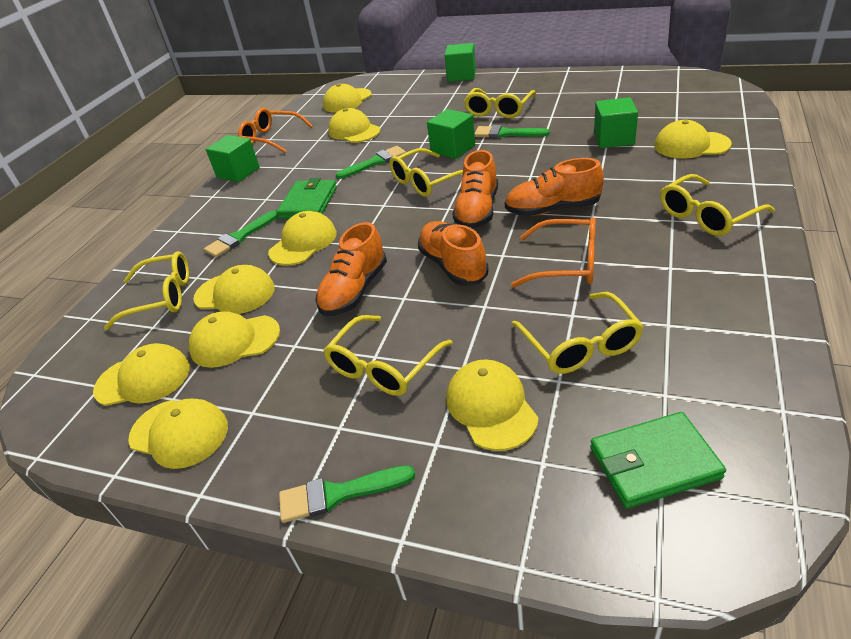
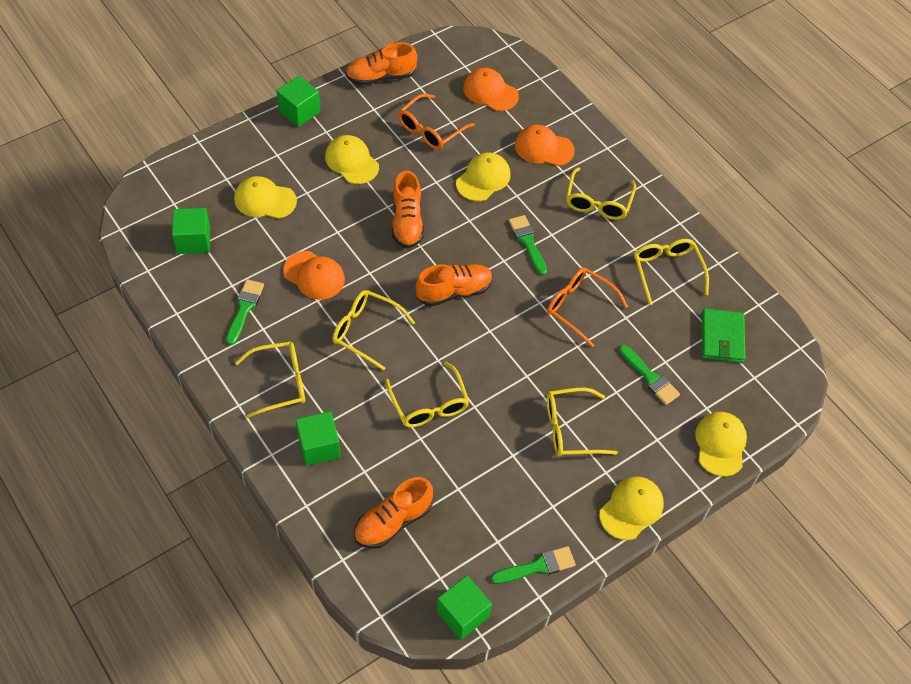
green wallet: 2 -> 1
orange cap: 0 -> 3
yellow cap: 9 -> 5

